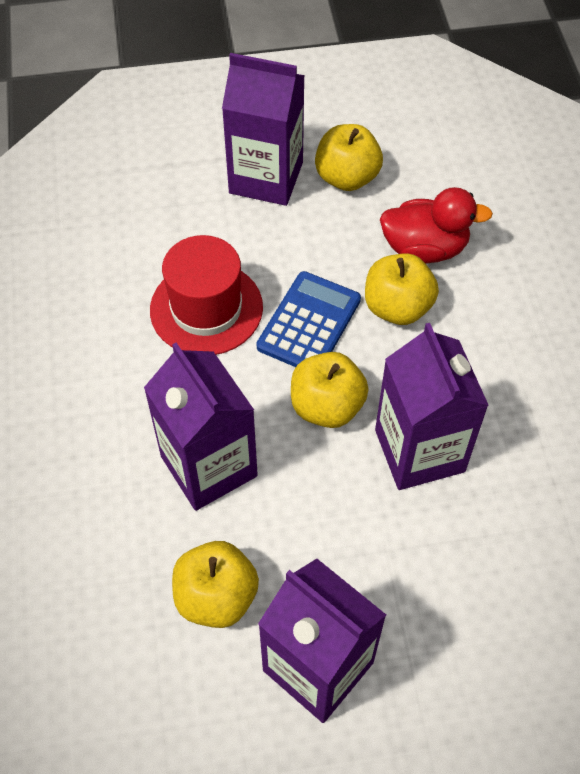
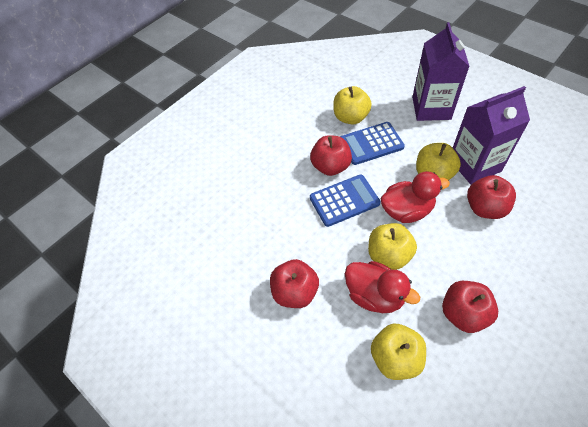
blue calculator: 1 -> 2
purple carton: 4 -> 2
red apple: 0 -> 4
red duck: 1 -> 2
red hat: 1 -> 0

